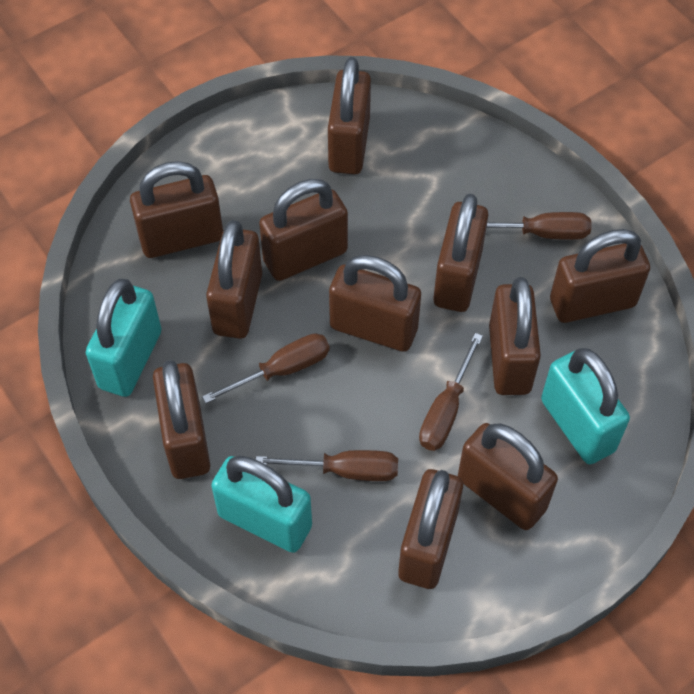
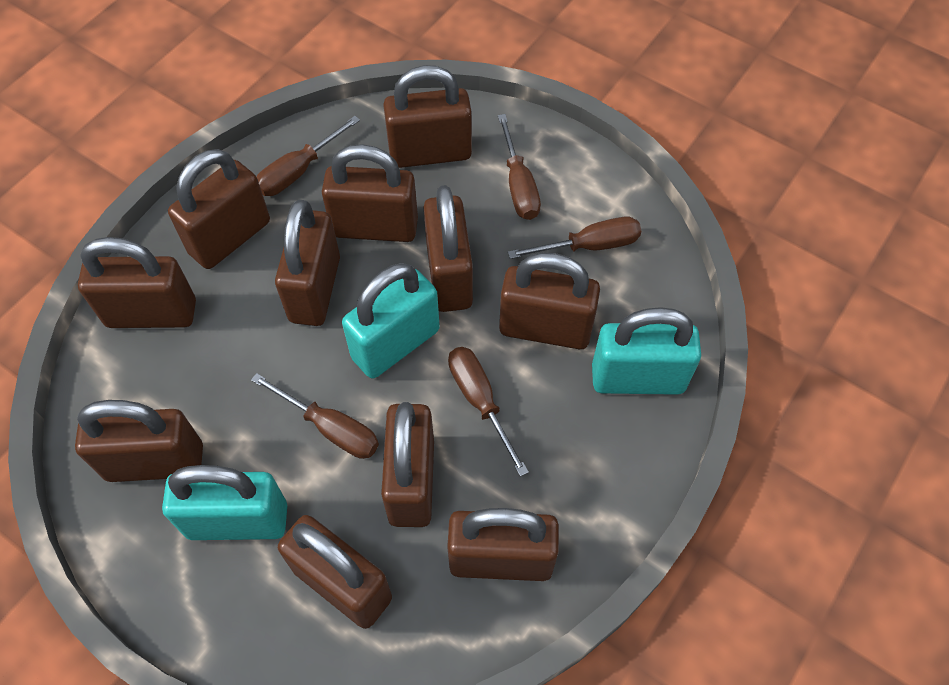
brown screwdriver: 4 -> 5

